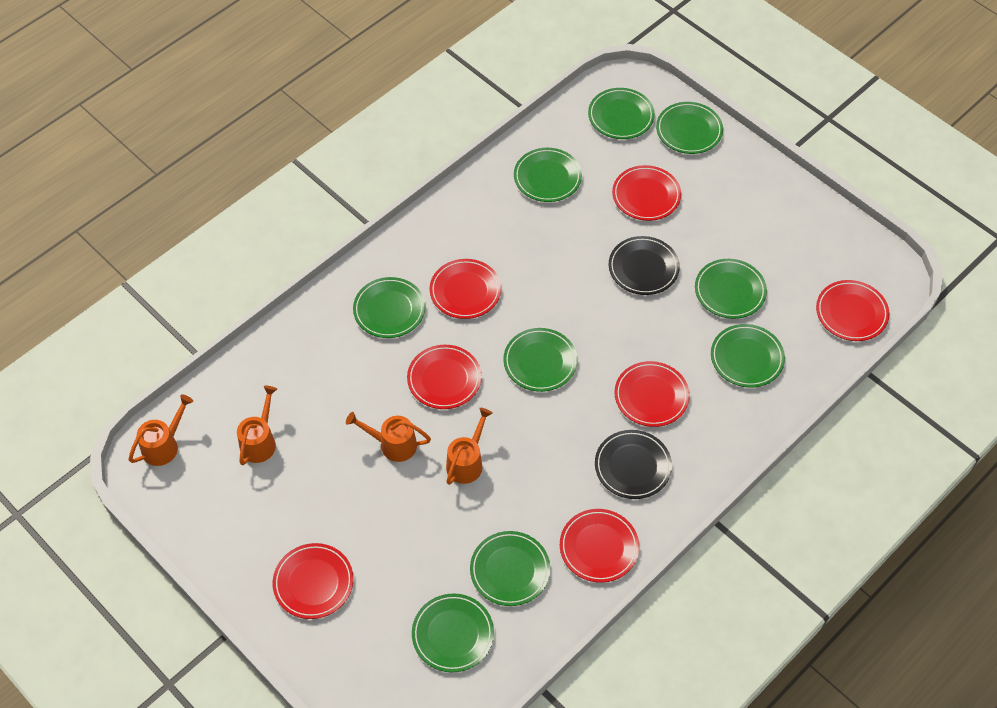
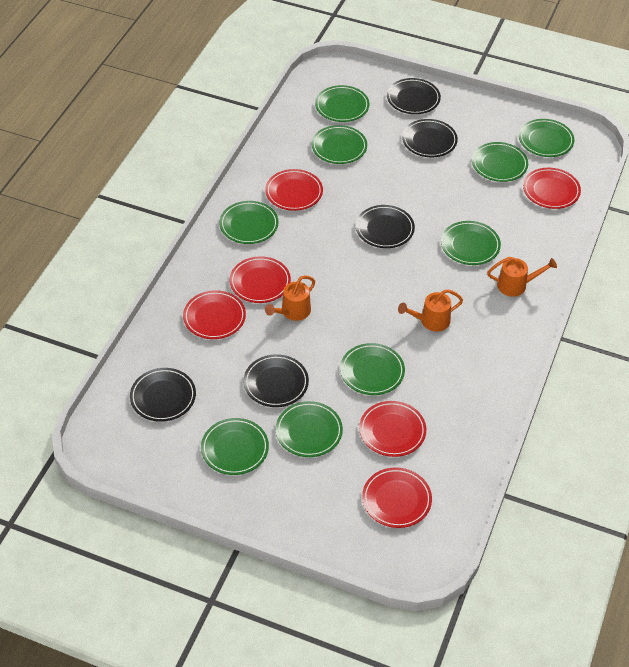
black plate: 2 -> 5
orange watering can: 4 -> 3
red plate: 7 -> 6

